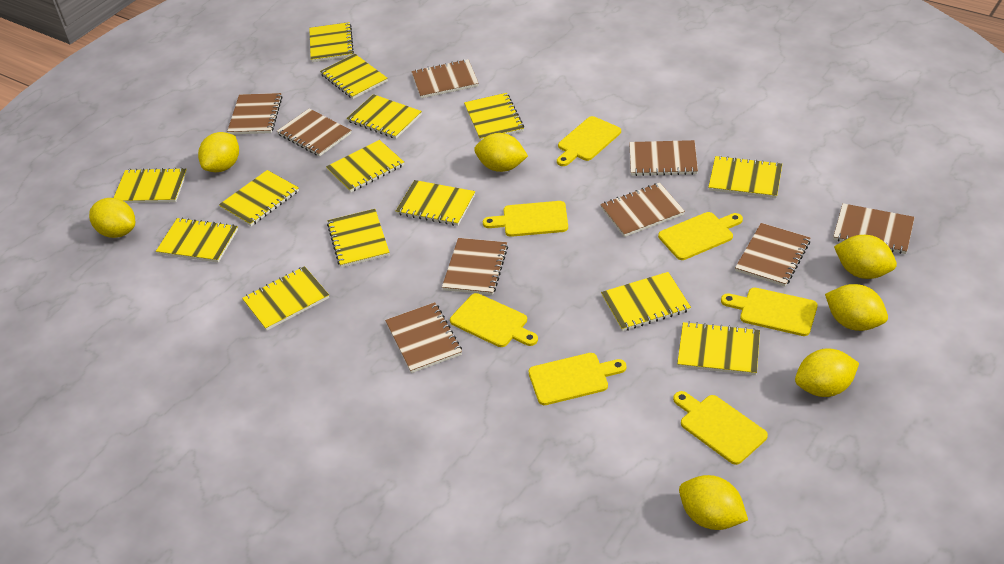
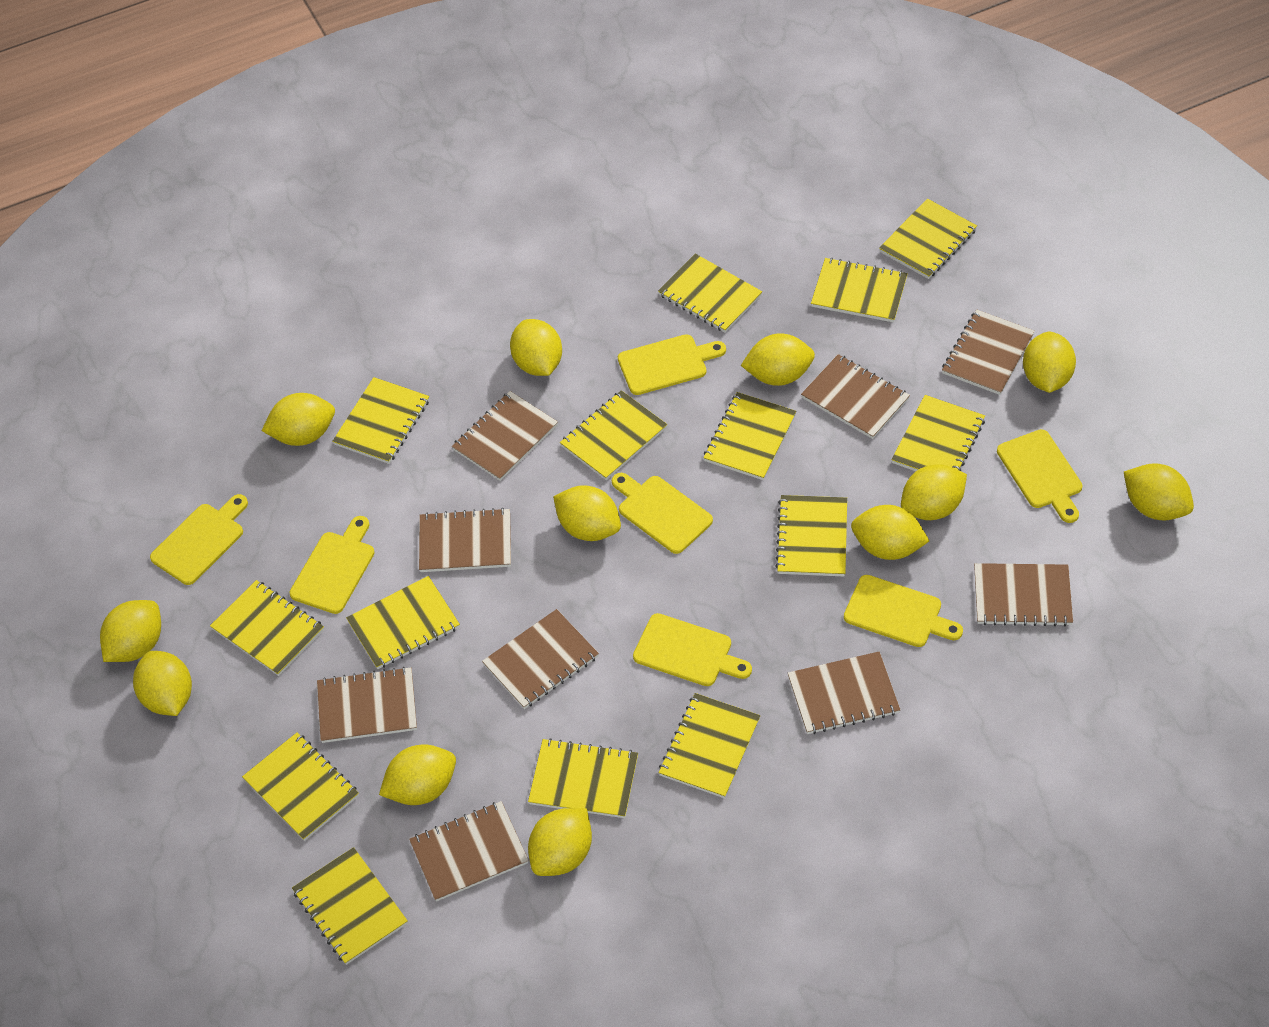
yellow lemon: 7 -> 12

